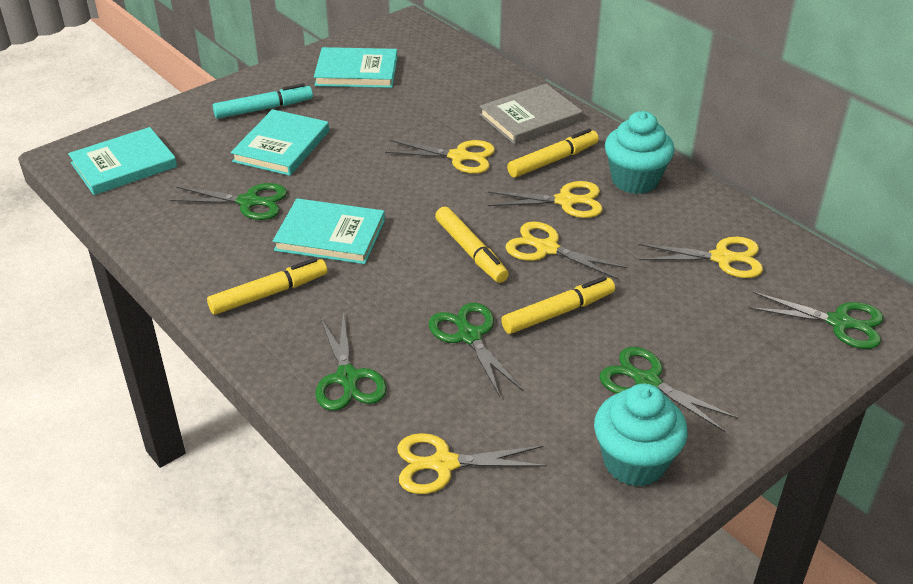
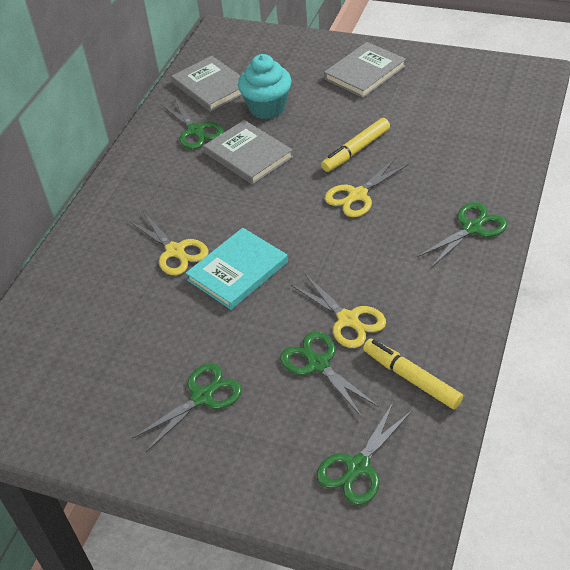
grey book: 1 -> 3
turquoise book: 4 -> 1
turquoise cupcake: 2 -> 1
turquoise marker: 1 -> 0
yellow marker: 4 -> 2
yellow scissors: 5 -> 3

